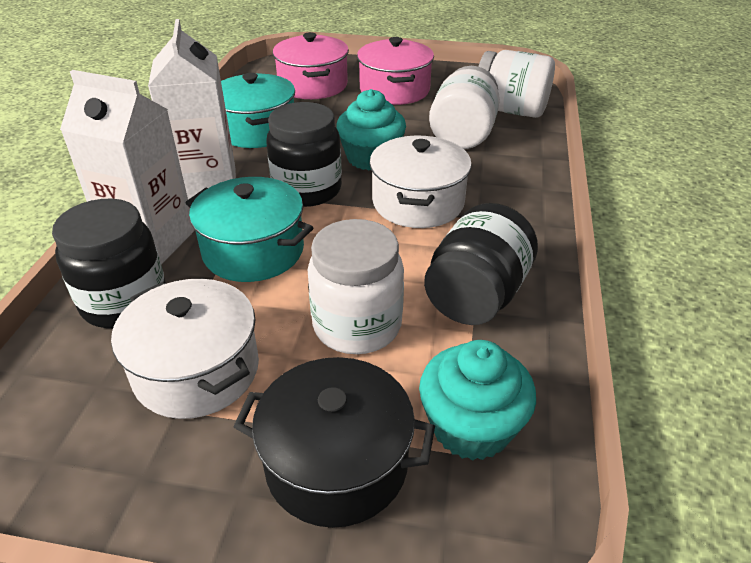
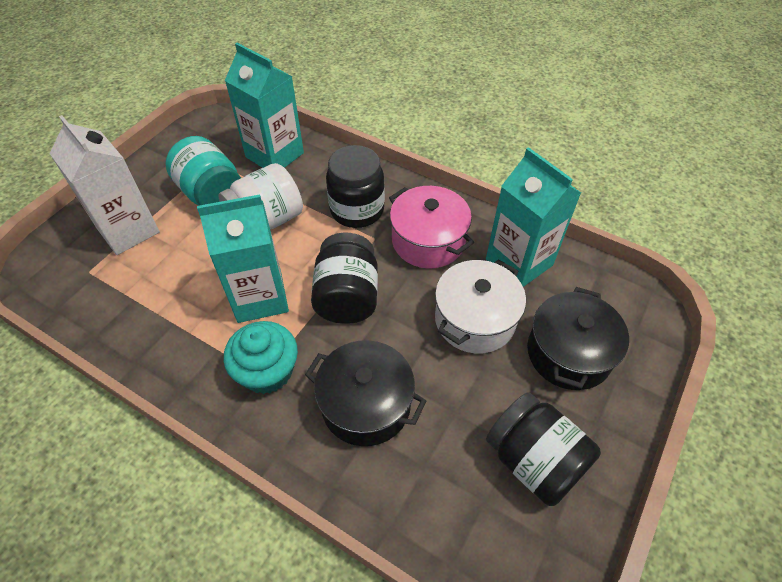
black pot: 1 -> 2
pink pot: 2 -> 1
turquoise carton: 0 -> 3
turquoise cupcake: 2 -> 1
turquoise jar: 0 -> 1
turquoise pot: 2 -> 0
white carton: 2 -> 1
white jar: 3 -> 1
white pot: 2 -> 1

